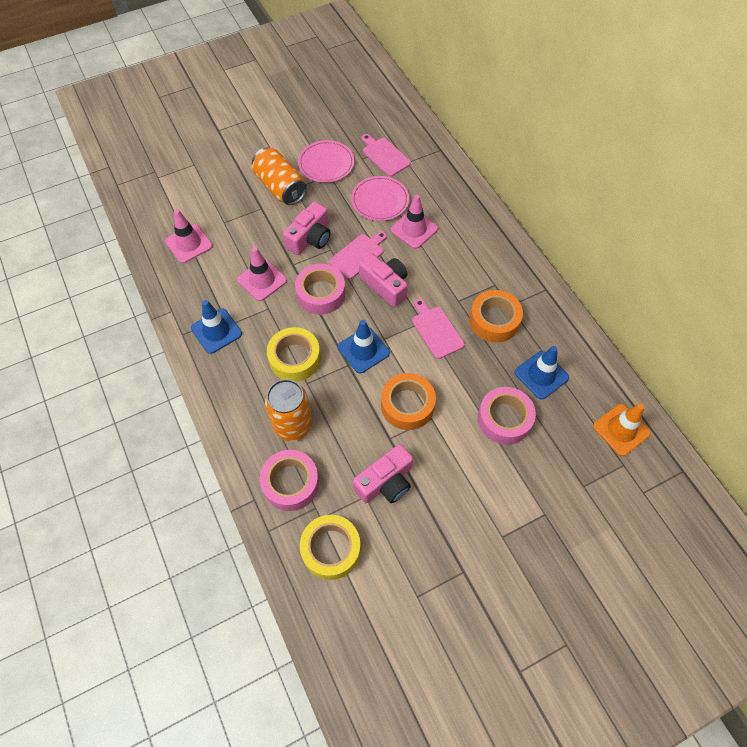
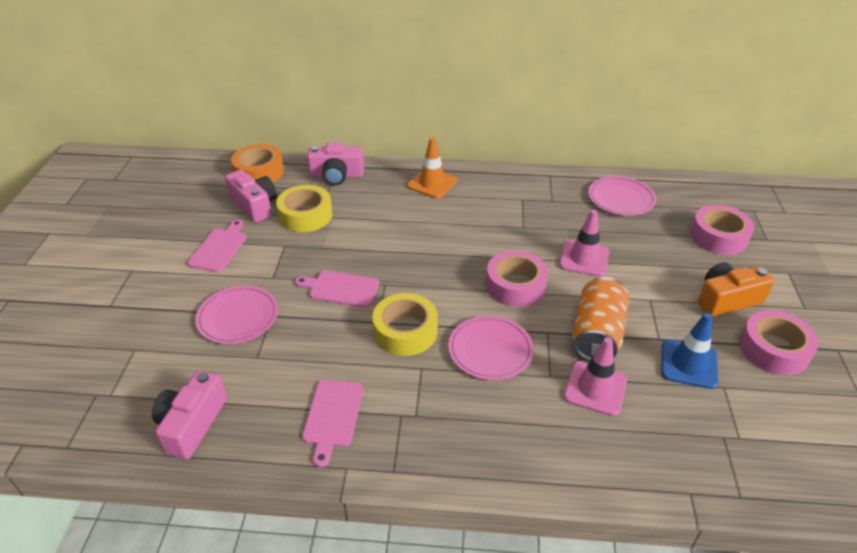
blue traffic cone: 3 -> 1
orange camera: 0 -> 1
orange can: 2 -> 1
orange tape: 2 -> 1
pink plate: 2 -> 3
pink traffic cone: 3 -> 2

